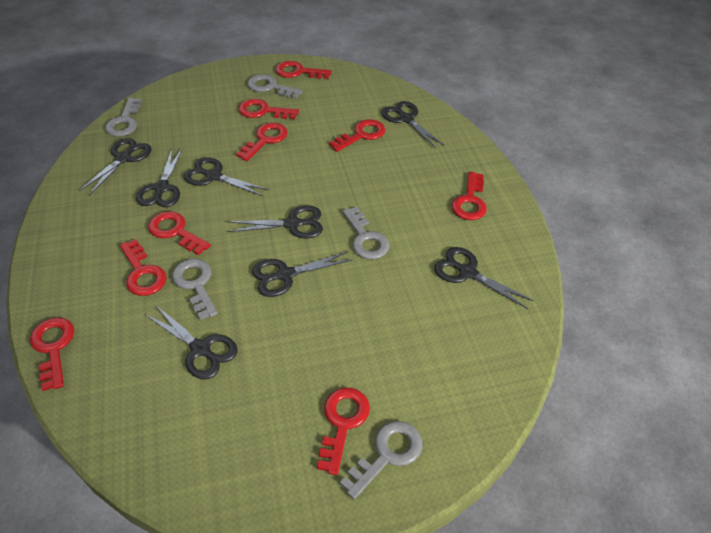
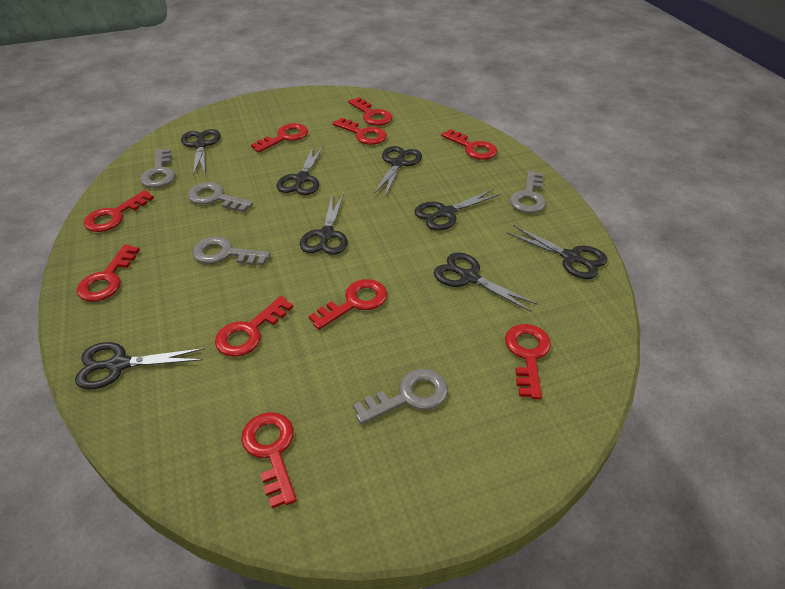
red key: 9 -> 10

